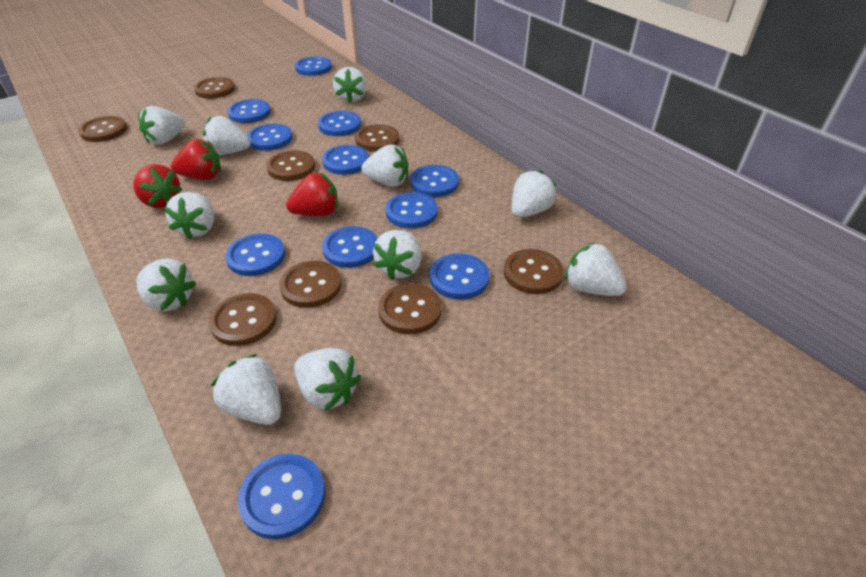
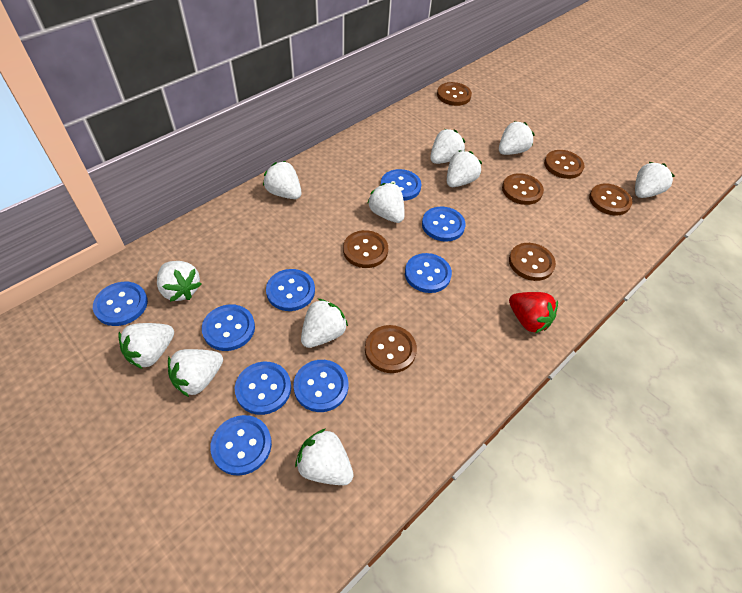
blue button: 11 -> 9
brown button: 8 -> 7
red strawberry: 3 -> 1

